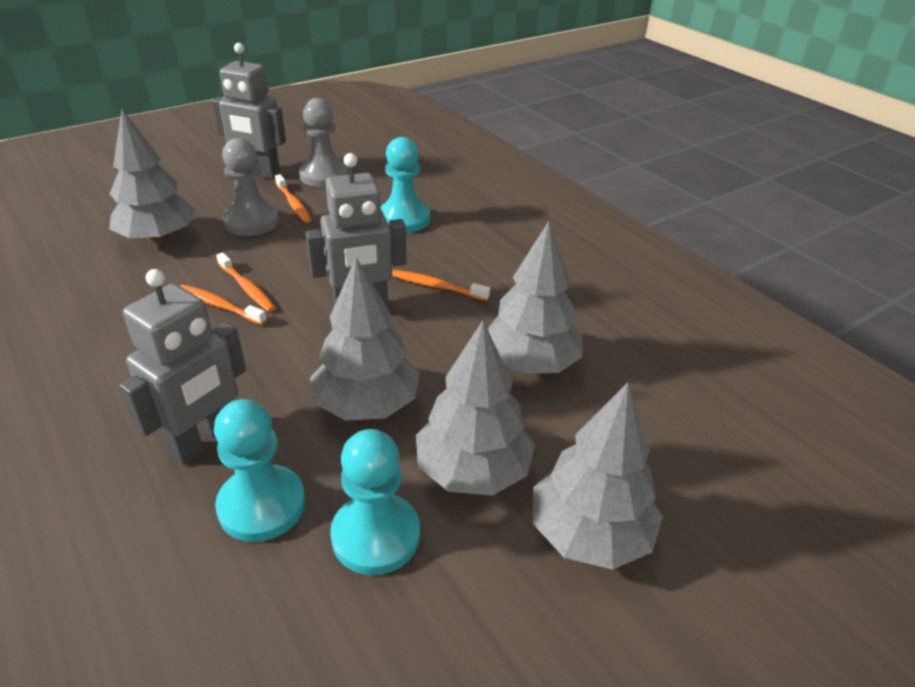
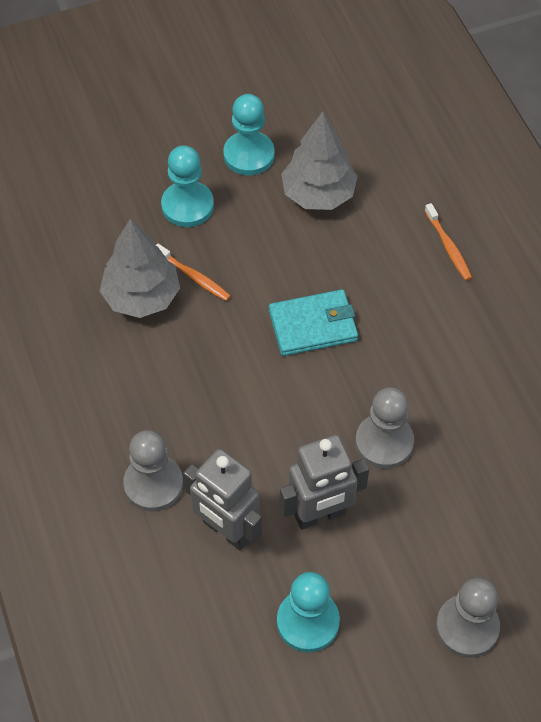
grey pawn: 2 -> 3
grey robot: 3 -> 2
grey tree: 5 -> 2
orange toothbrush: 4 -> 2
turquoise wallet: 0 -> 1

